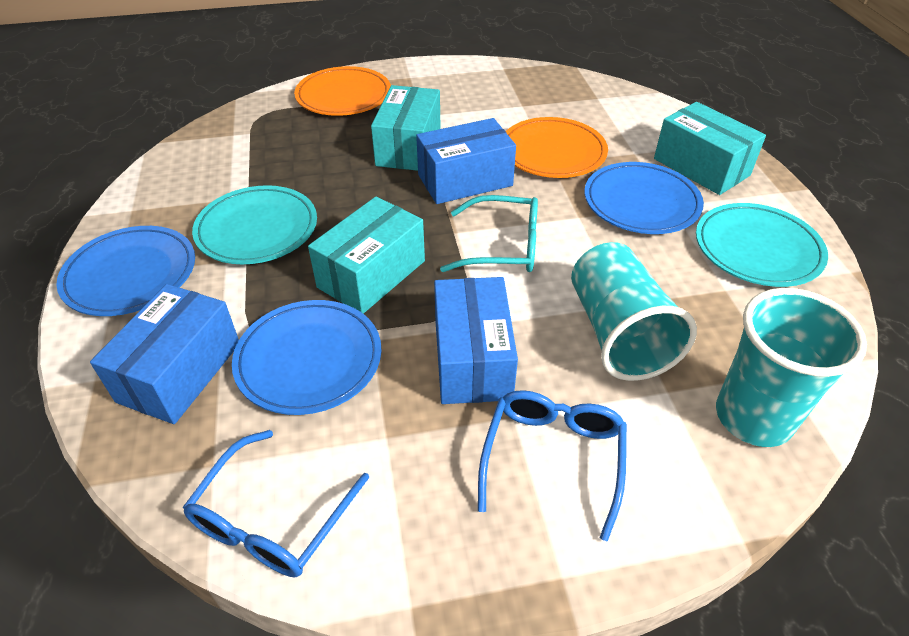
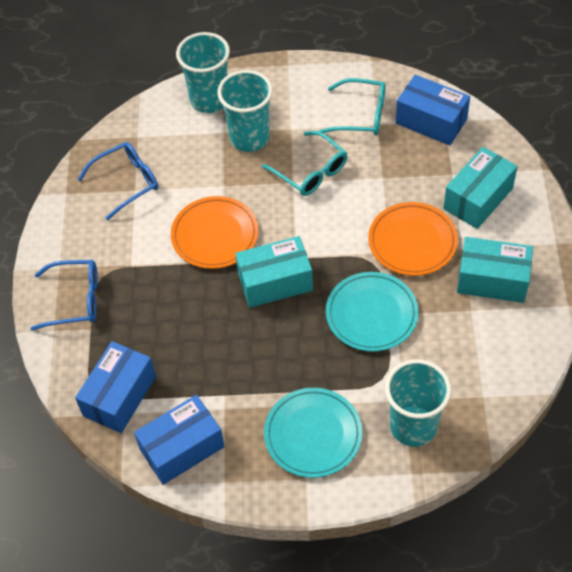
blue plate: 3 -> 0
turquoise cup: 2 -> 3
turquoise glasses: 1 -> 2

